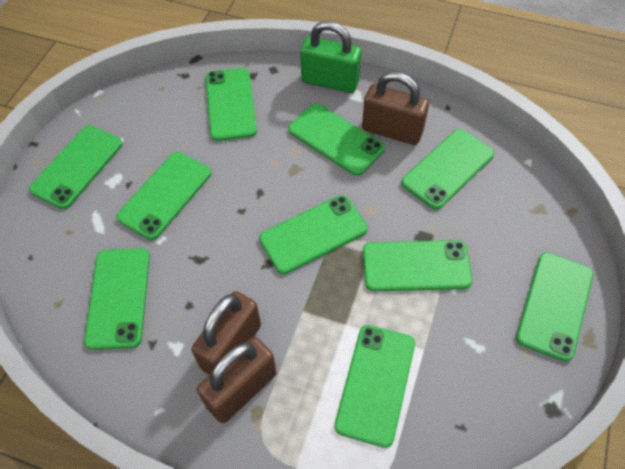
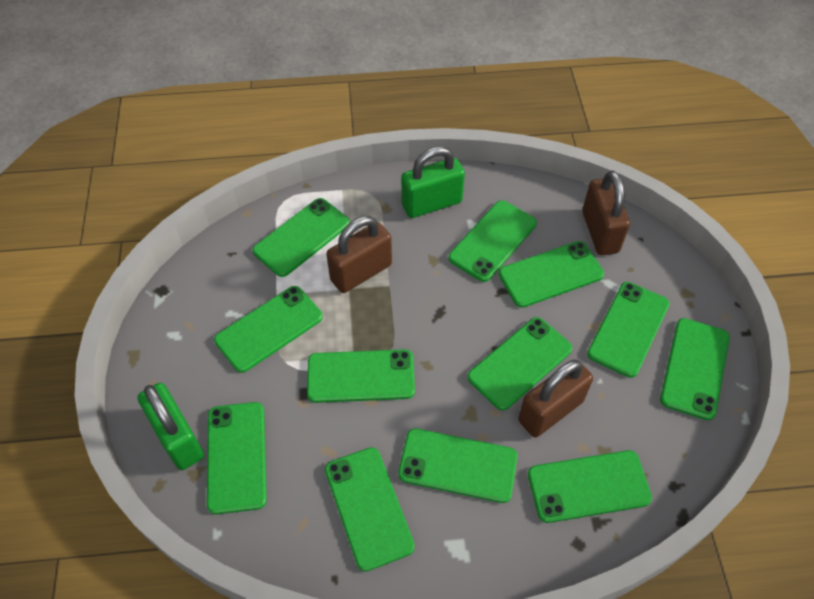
green padlock: 1 -> 2
green phone: 10 -> 12

